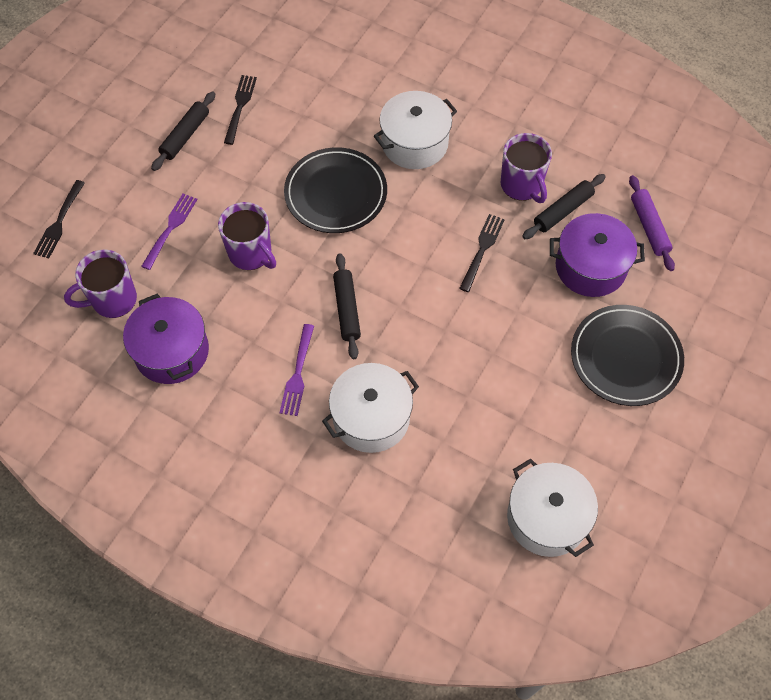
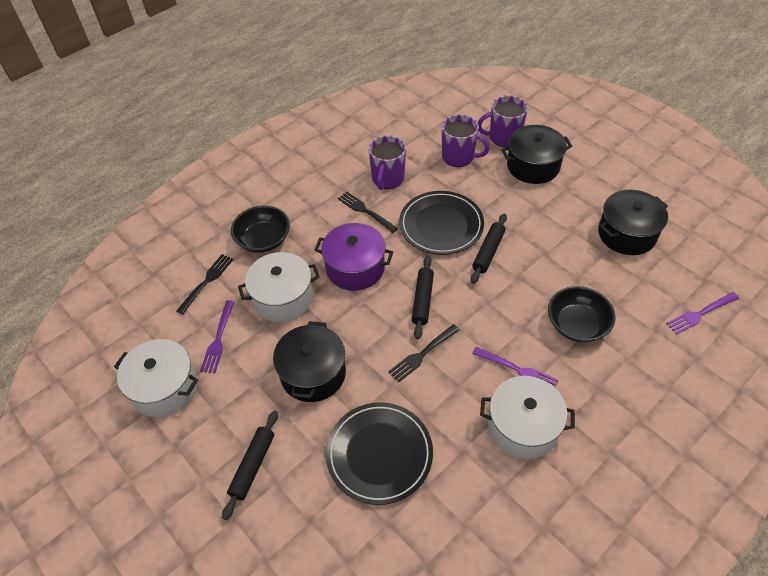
black bowl: 0 -> 2
black pot: 0 -> 3
purple fork: 2 -> 3
purple pot: 2 -> 1
purple rolling pin: 1 -> 0

